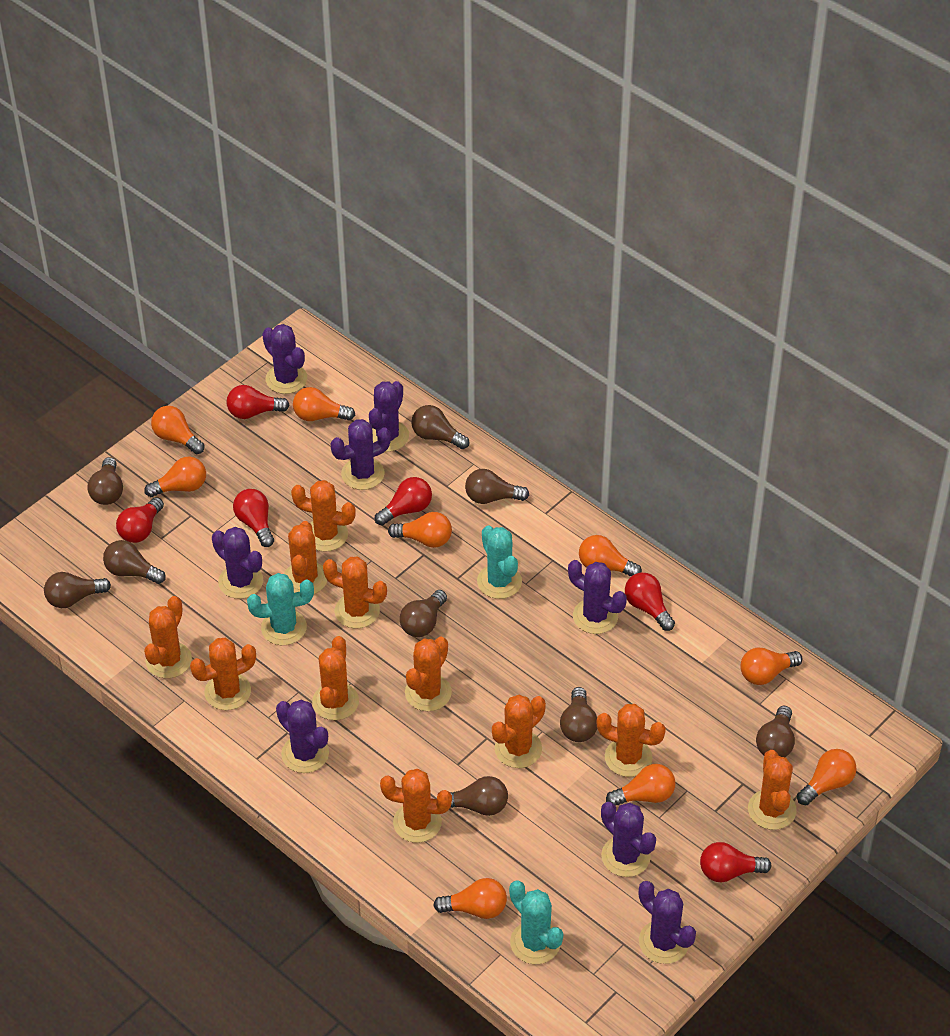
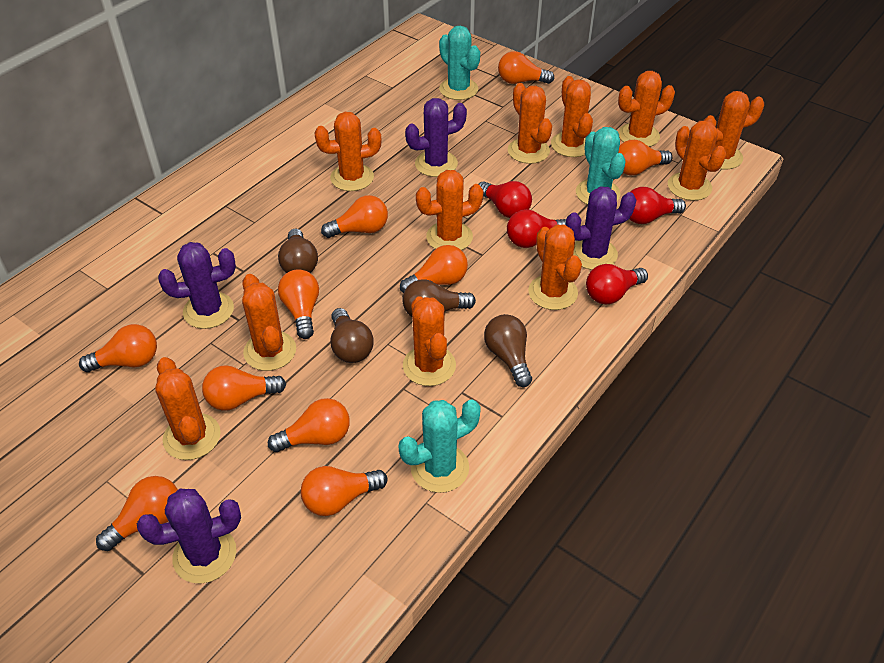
brown light bulb: 9 -> 4
orange light bulb: 9 -> 10
purple cactus: 8 -> 4
red light bulb: 6 -> 4

